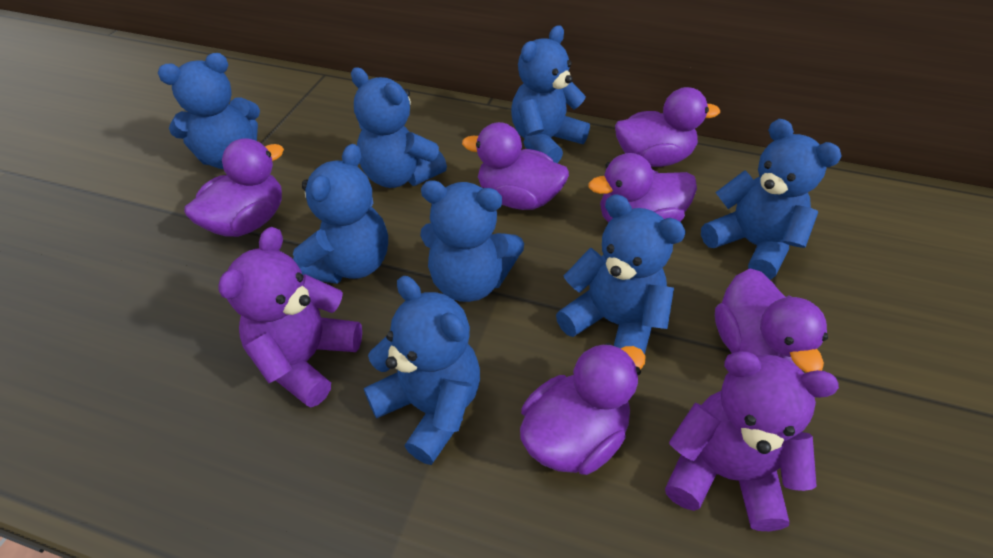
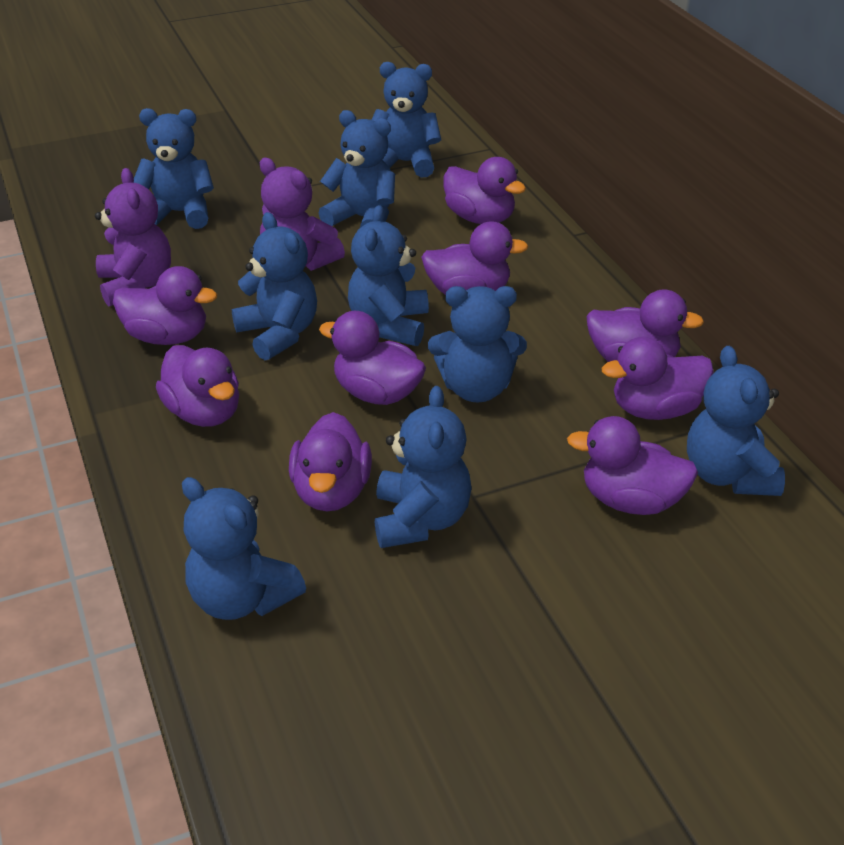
blue teddy bear: 8 -> 9
purple duck: 6 -> 9

